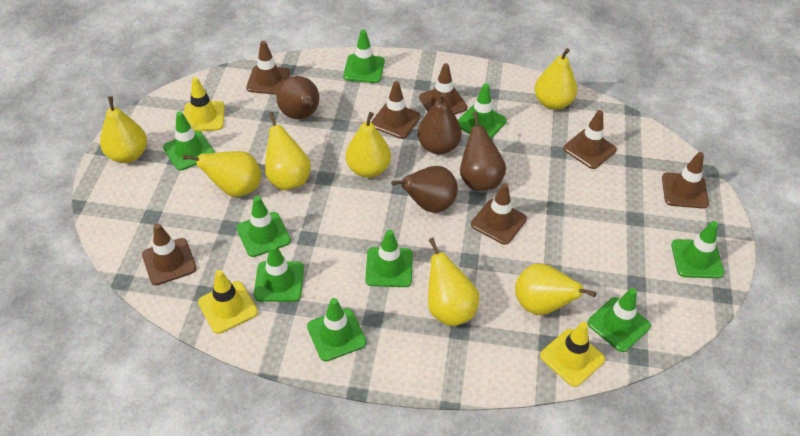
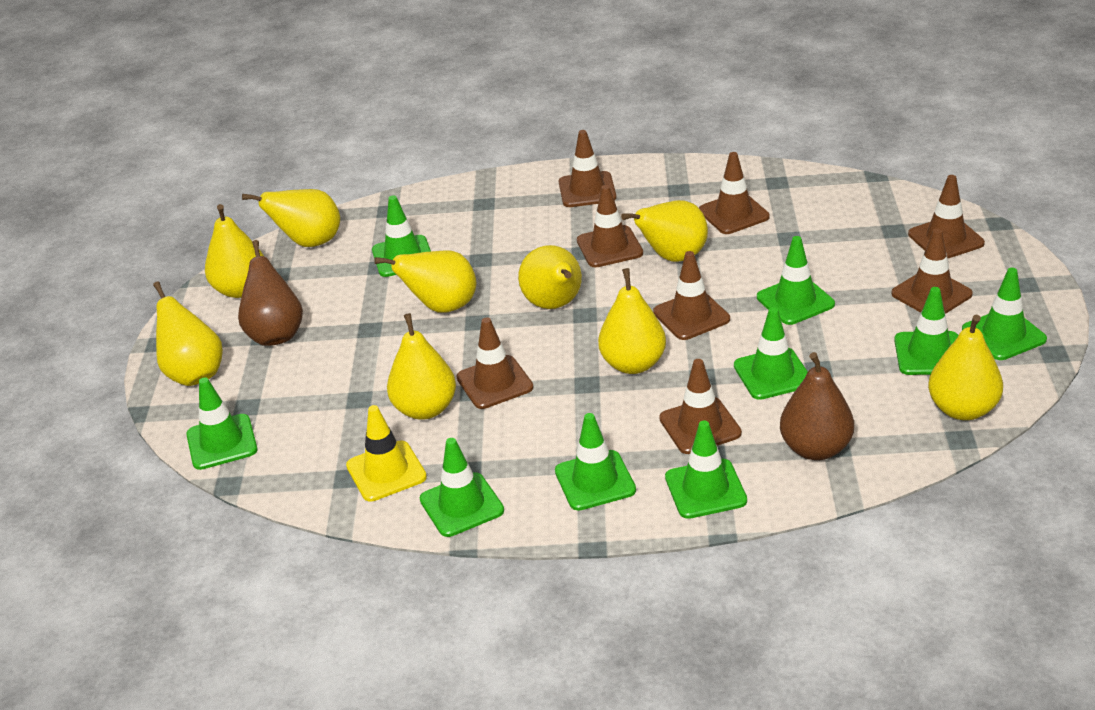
brown pear: 4 -> 2
brown traffic cone: 7 -> 8
yellow pear: 7 -> 9
yellow traffic cone: 3 -> 1

